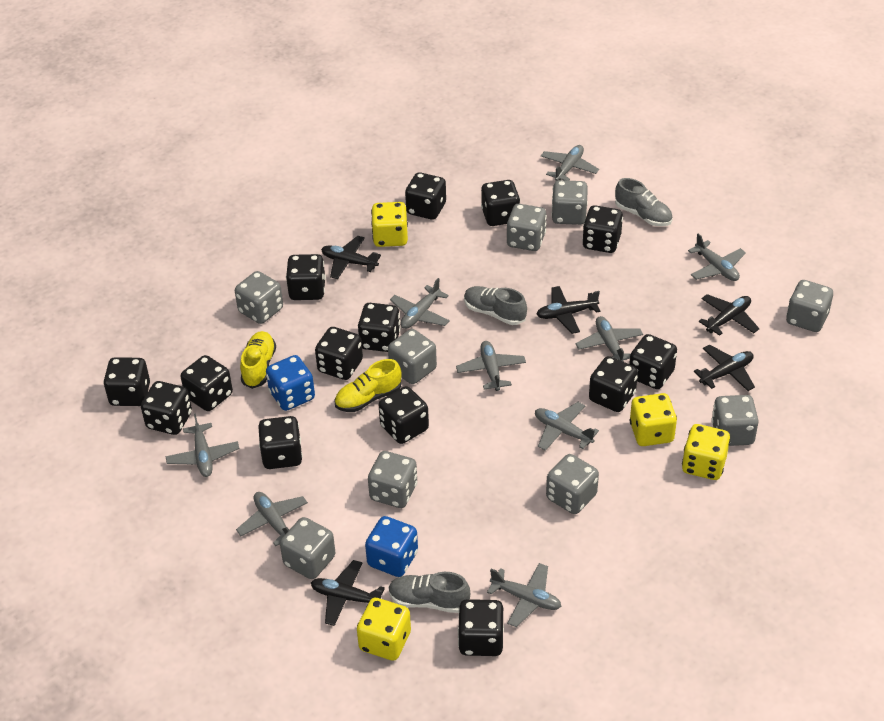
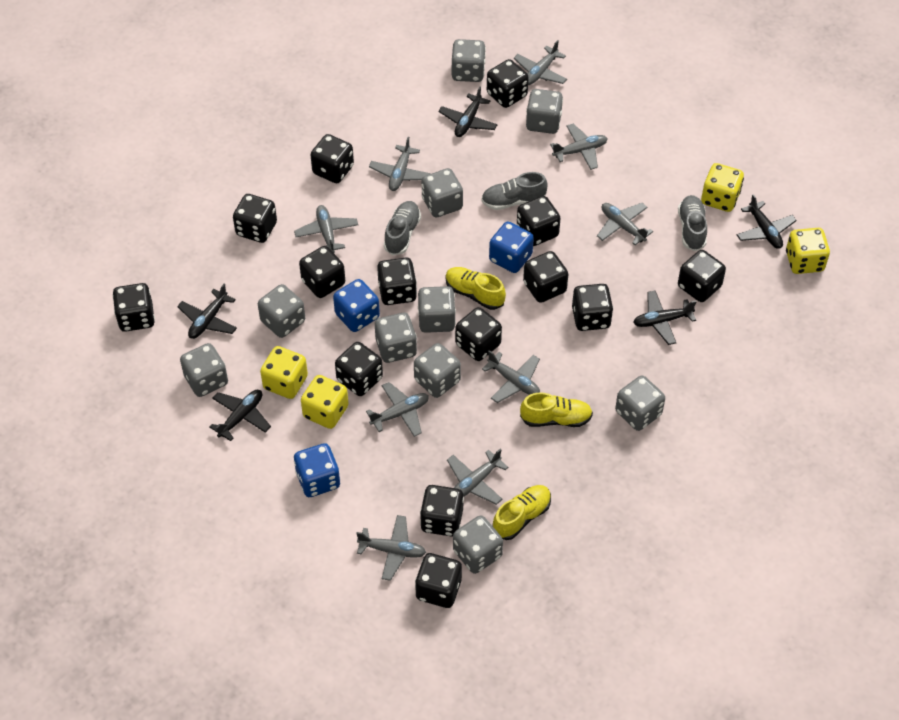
blue dice: 2 -> 3
grey dice: 9 -> 10
yellow shoe: 2 -> 3

